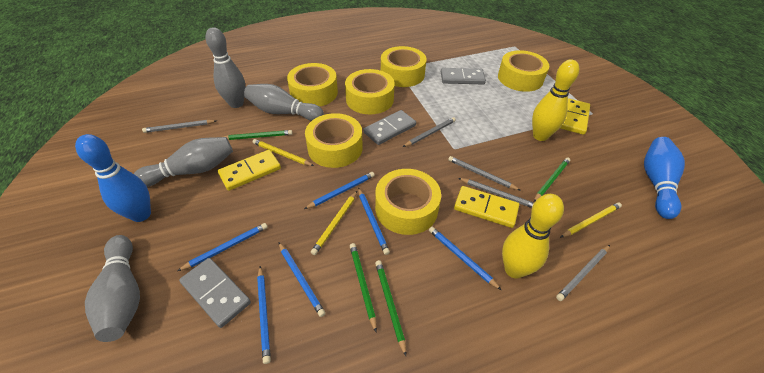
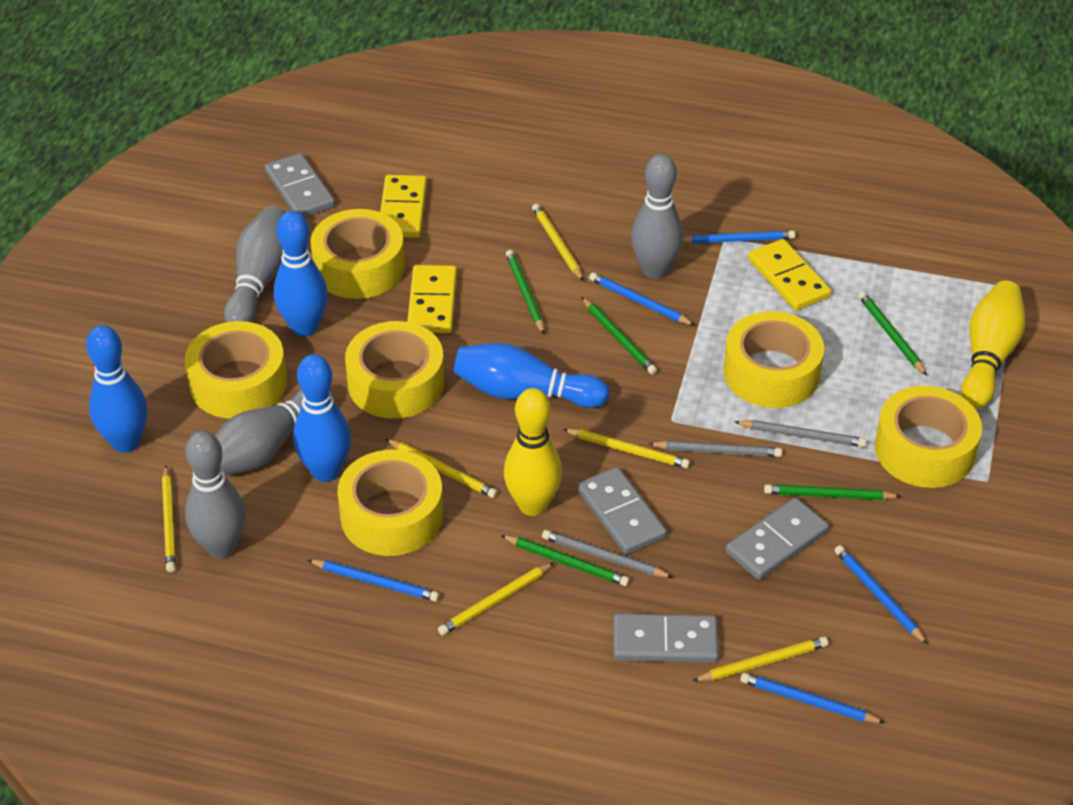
blue bowling pin: 2 -> 4
blue pencil: 6 -> 5
green pencil: 4 -> 5
grey domino: 3 -> 4
grey pencil: 5 -> 3
yellow pencil: 3 -> 6

